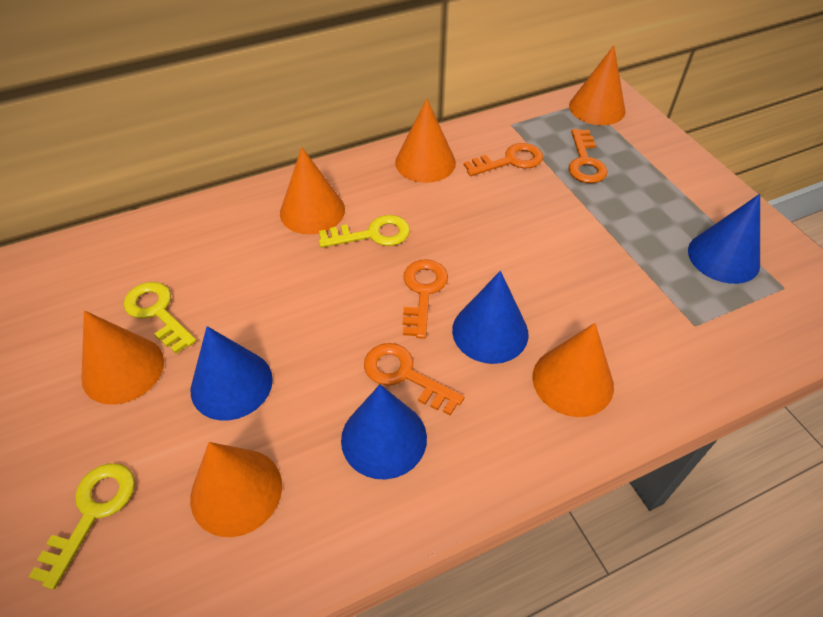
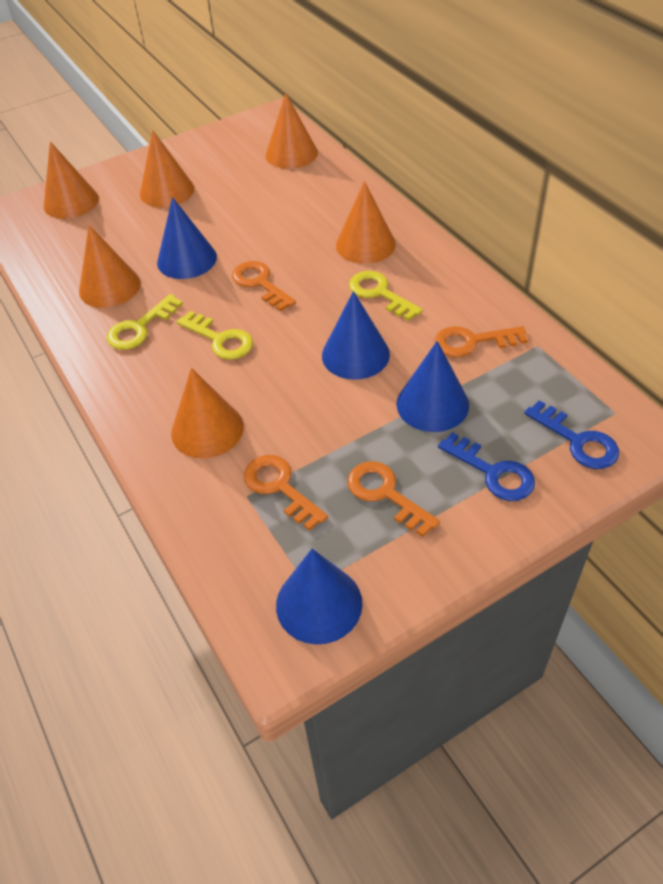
blue key: 0 -> 2

